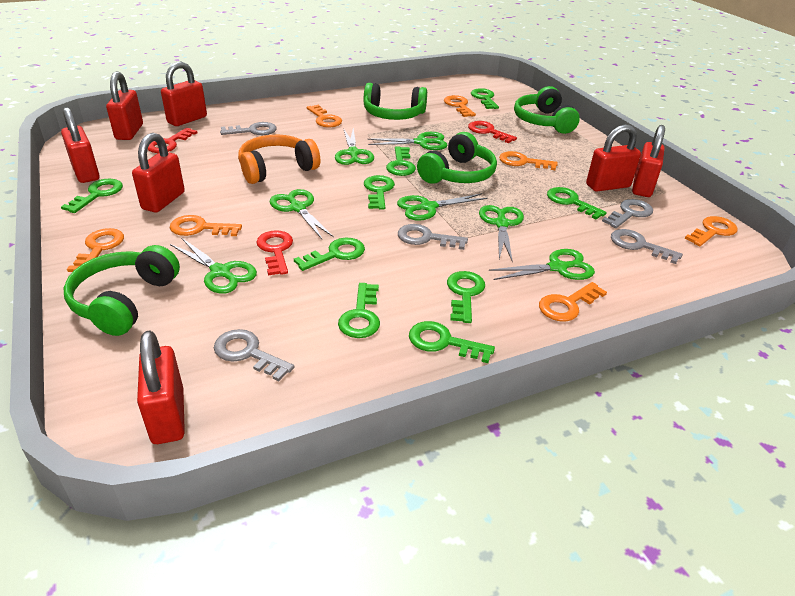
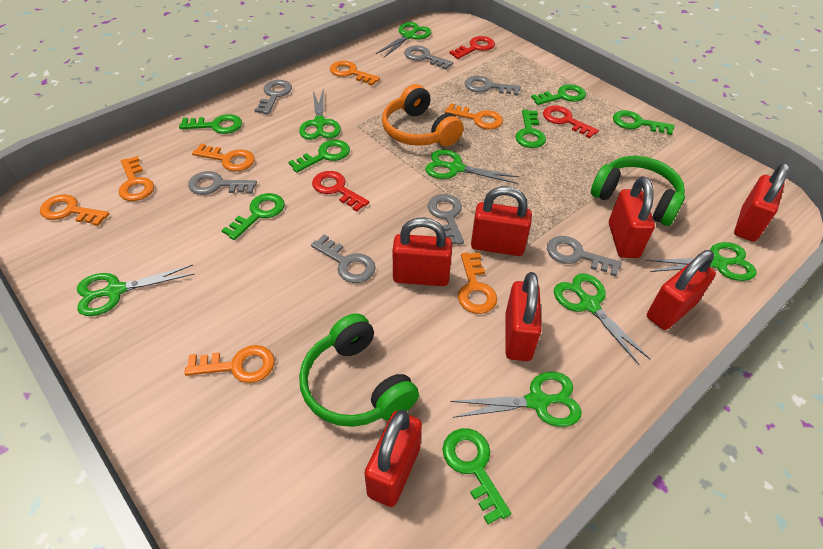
green headphones: 4 -> 2
green key: 9 -> 7
grey key: 5 -> 7

